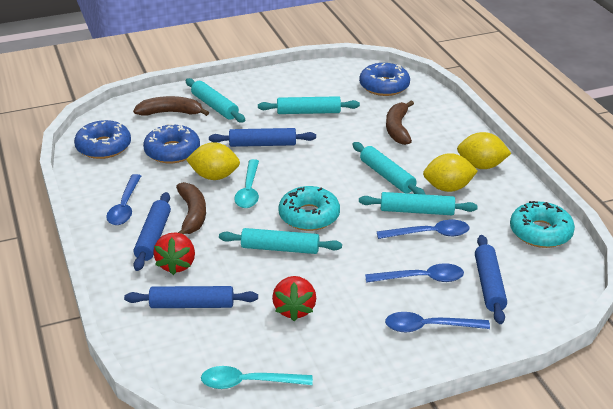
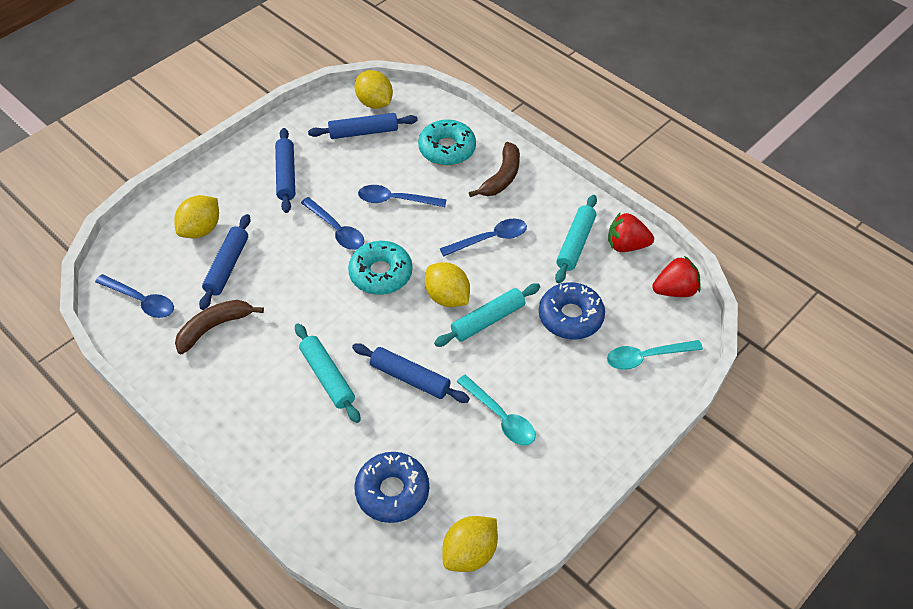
blue donut: 3 -> 2
brown banana: 3 -> 2
turquoise rolling pin: 5 -> 3
yellow lemon: 3 -> 4

